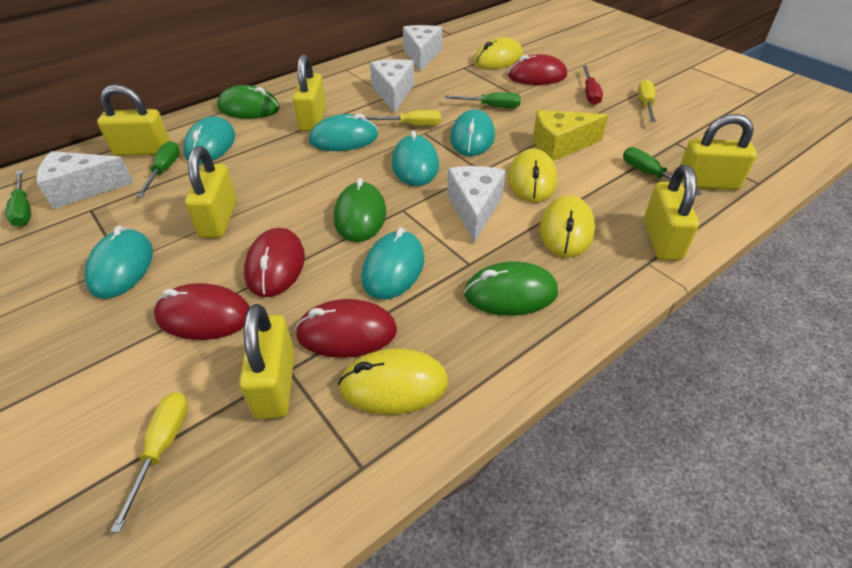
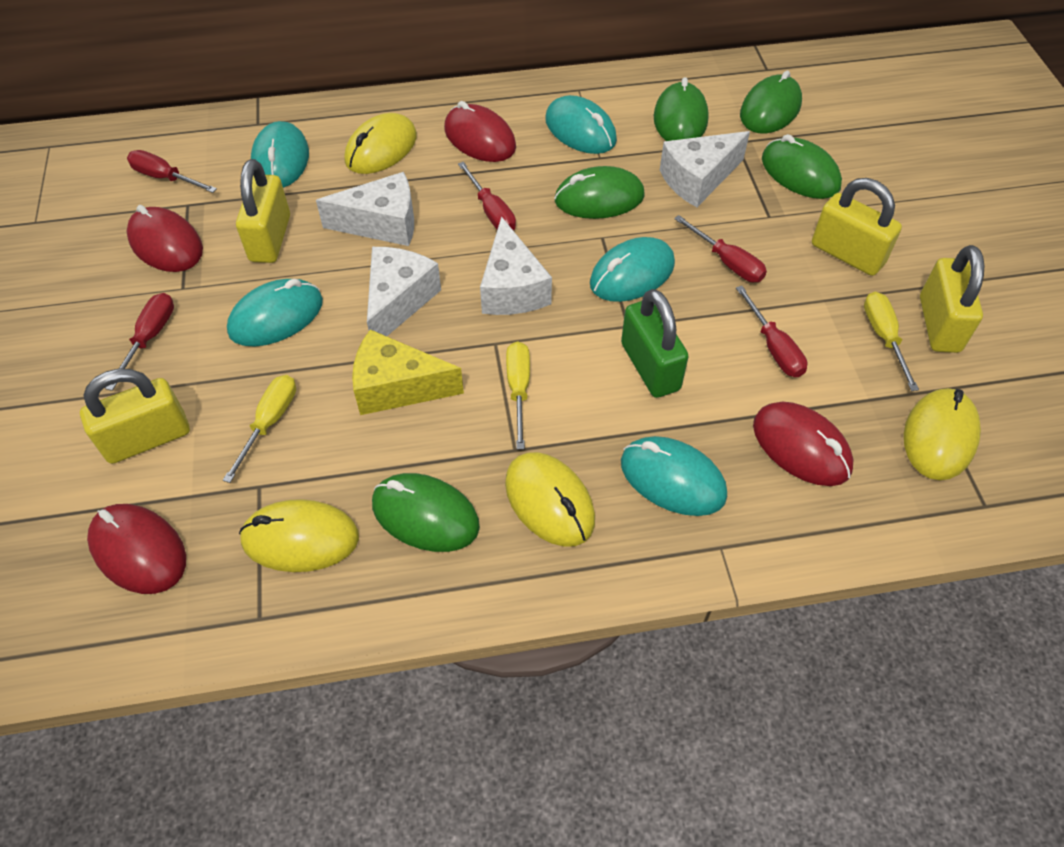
green mouse: 3 -> 5
green padlock: 0 -> 1
green screwdriver: 4 -> 0
red screwdriver: 1 -> 5
turquoise mouse: 6 -> 5
yellow padlock: 6 -> 4

